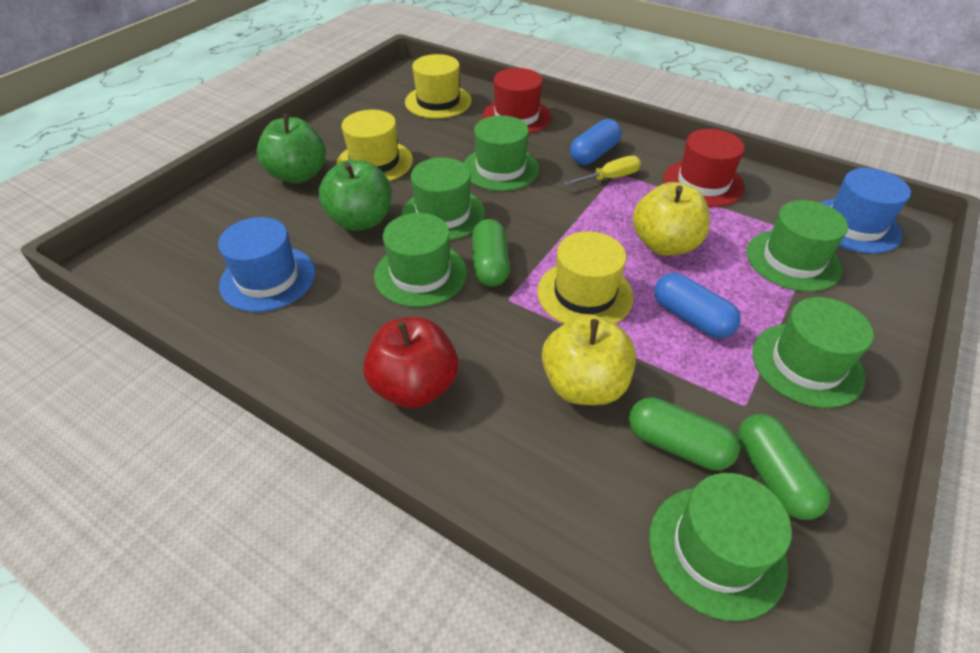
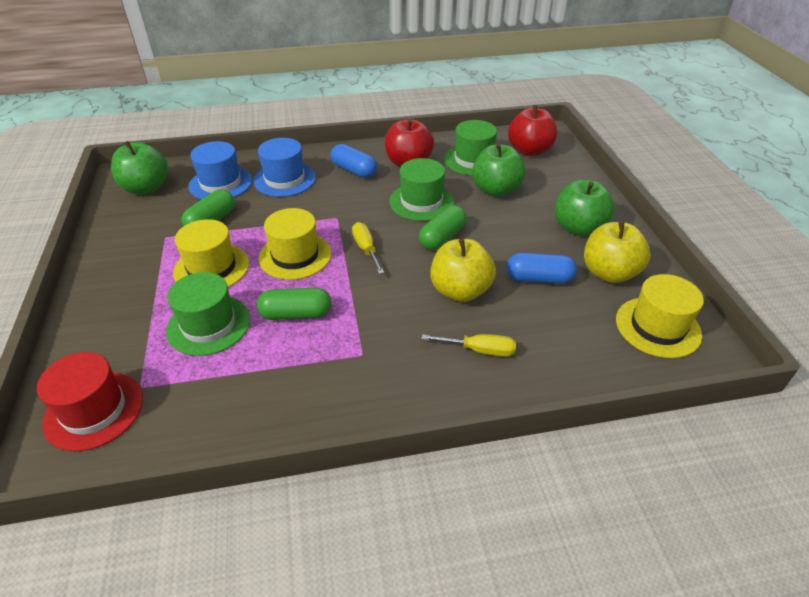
green apple: 2 -> 3
green hat: 6 -> 3
red apple: 1 -> 2
red hat: 2 -> 1
yellow screwdriver: 1 -> 2

